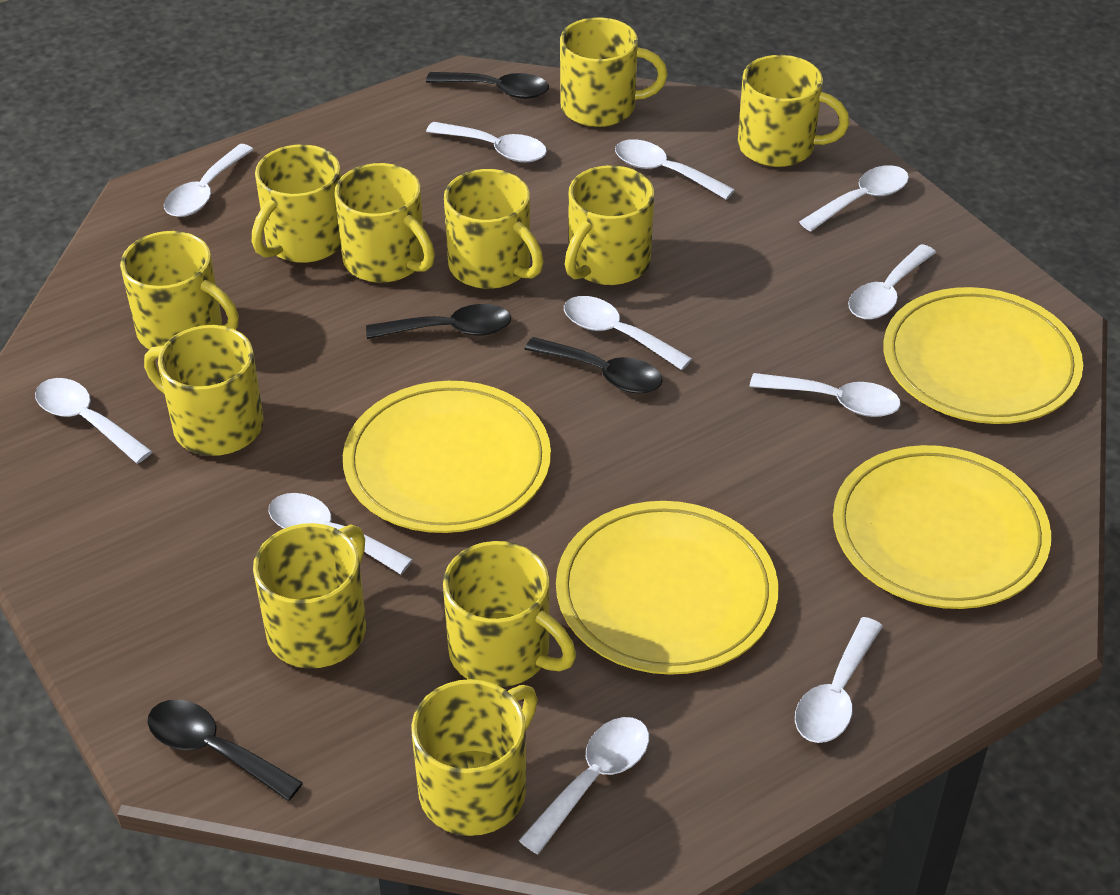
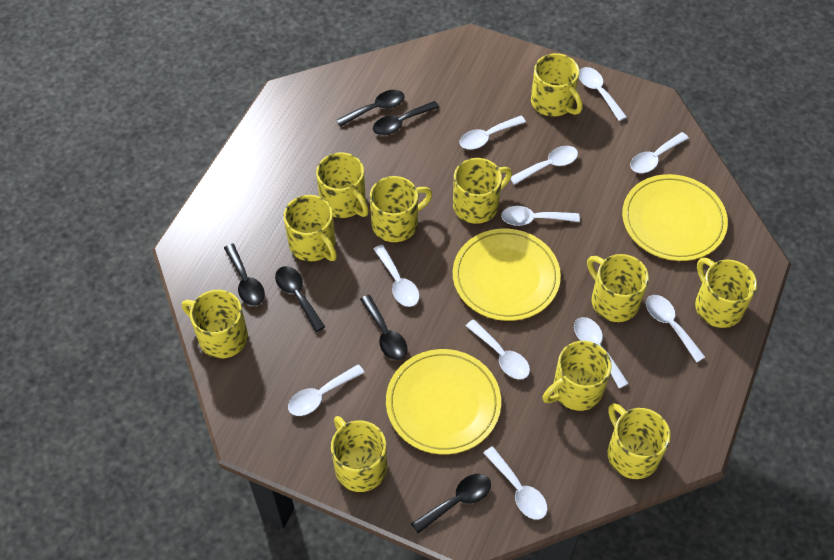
black spoon: 4 -> 6
yellow plate: 4 -> 3

